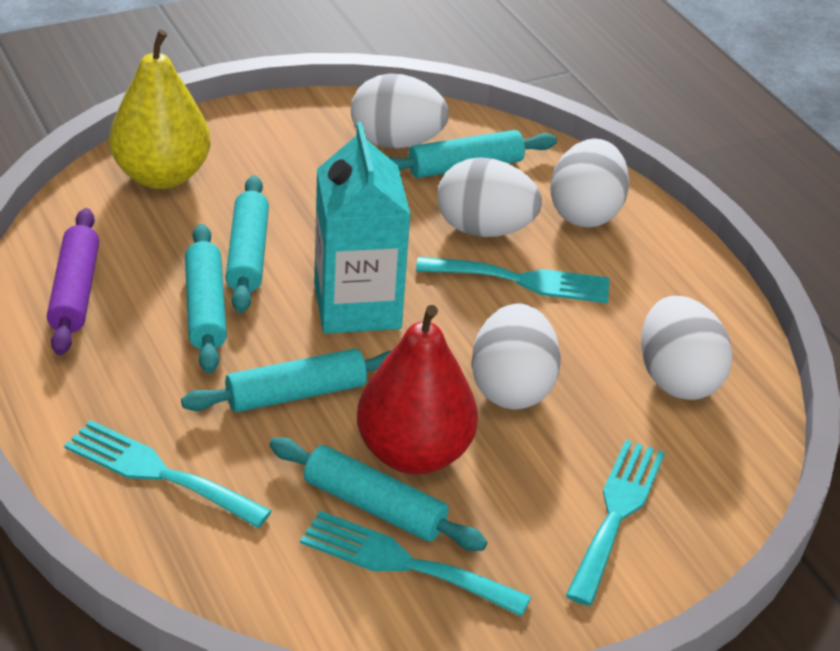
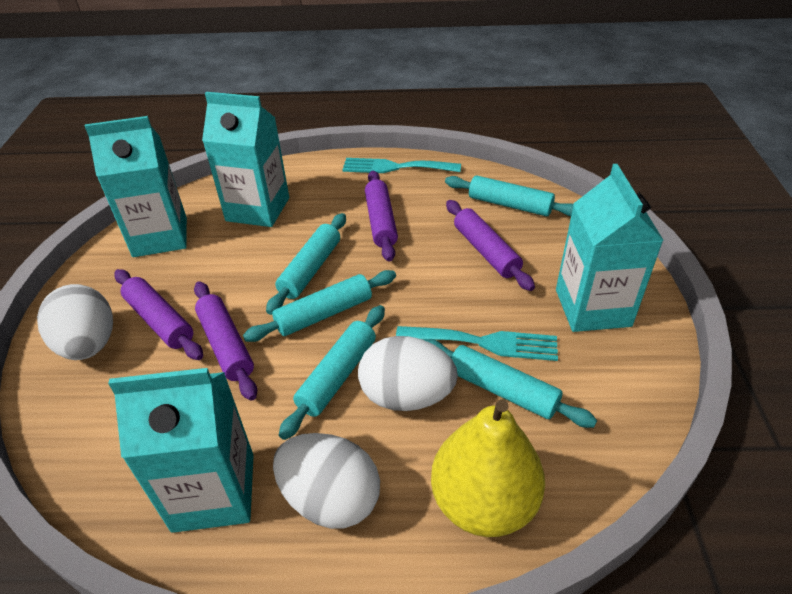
purple rolling pin: 1 -> 4
red pear: 1 -> 0
turquoise carton: 1 -> 4
turquoise fork: 4 -> 2
white egg: 5 -> 3

